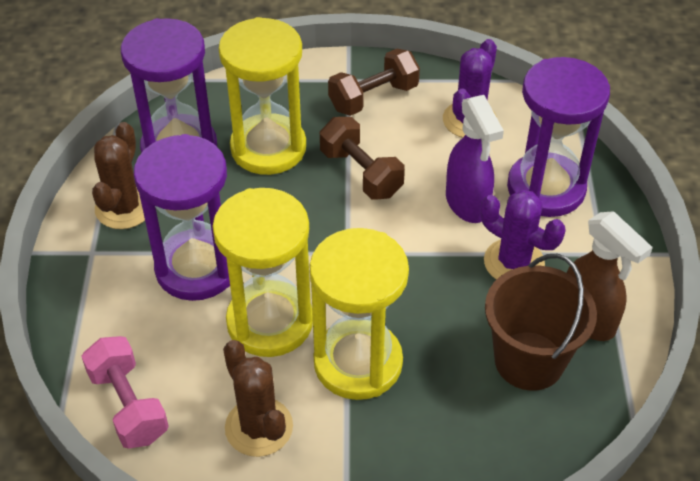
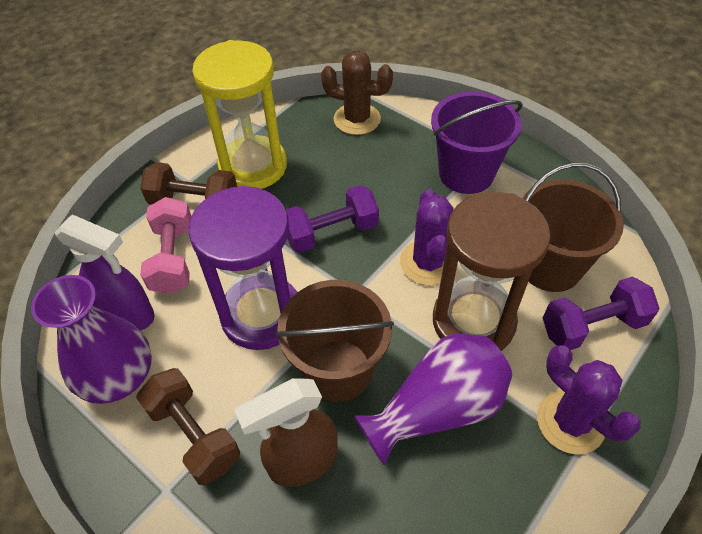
brown bucket: 1 -> 2
brown cactus: 2 -> 1
brown hourglass: 0 -> 1
purple bucket: 0 -> 1
purple dumbbell: 0 -> 2
purple hourglass: 3 -> 1
purple vase: 0 -> 2
yellow hourglass: 3 -> 1

